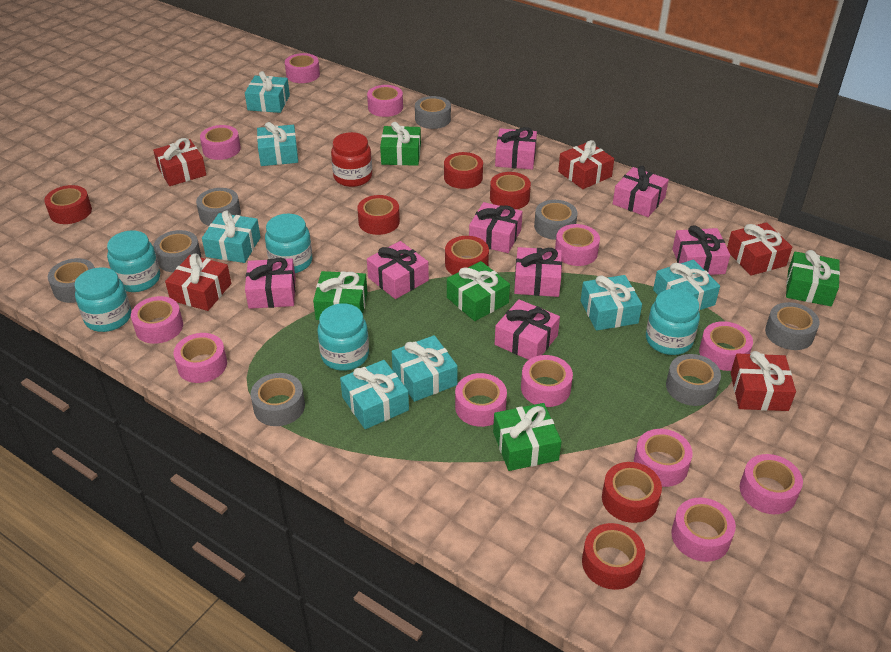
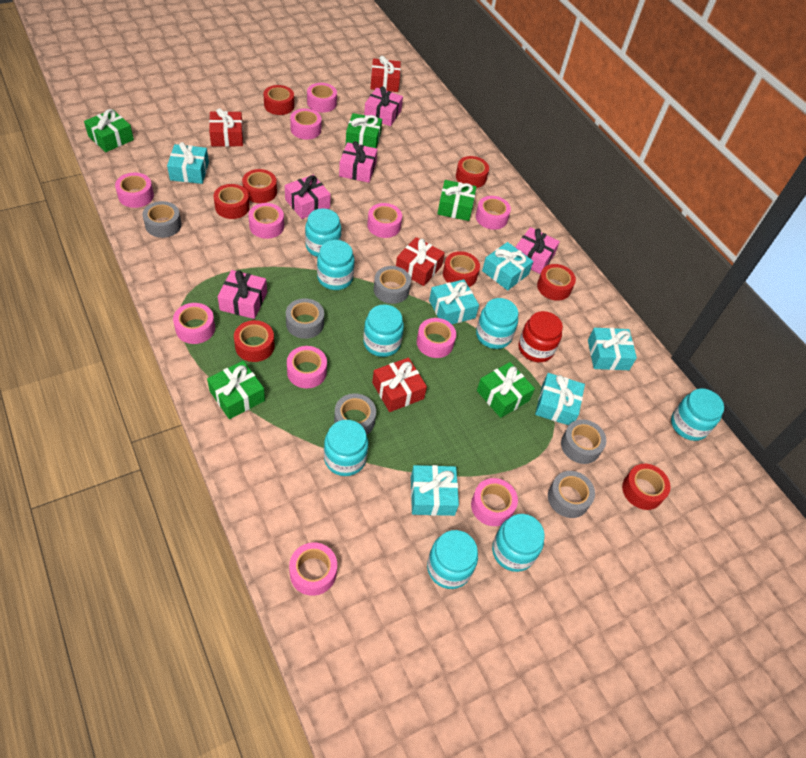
grey tape: 8 -> 6
pink gift: 8 -> 5
pink tape: 12 -> 11
red gift: 5 -> 4
red tape: 7 -> 8
turquoise gift: 7 -> 6
turquoise jar: 5 -> 8

